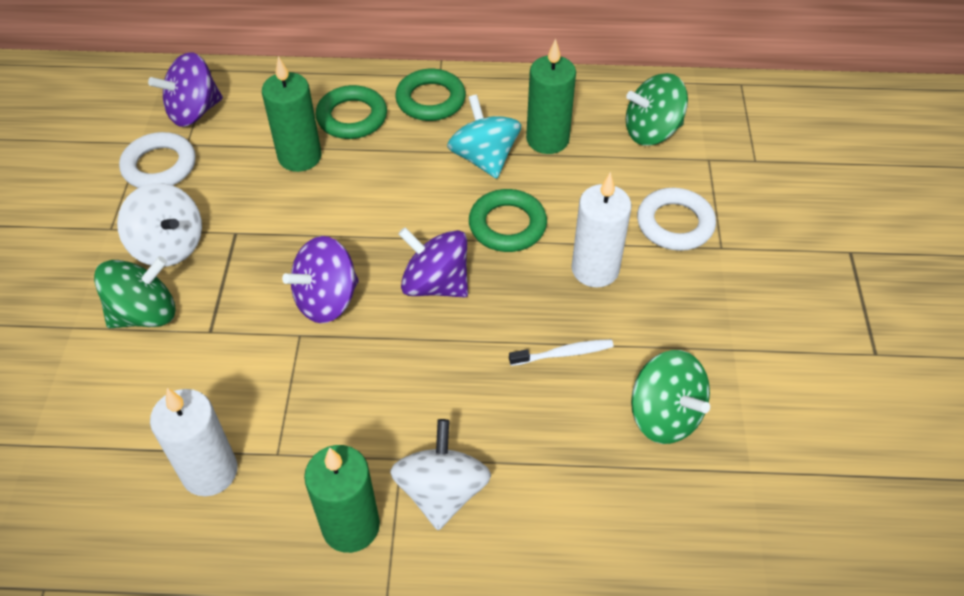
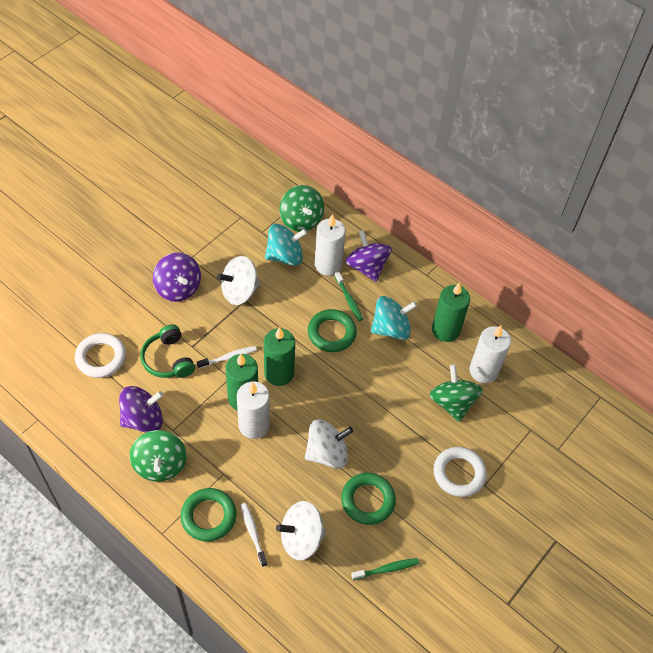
green headphones: 0 -> 1
green toothbrush: 0 -> 2
turquoise spinning top: 1 -> 2
white candle: 2 -> 3
white spinning top: 2 -> 3
white toothbrush: 1 -> 2

